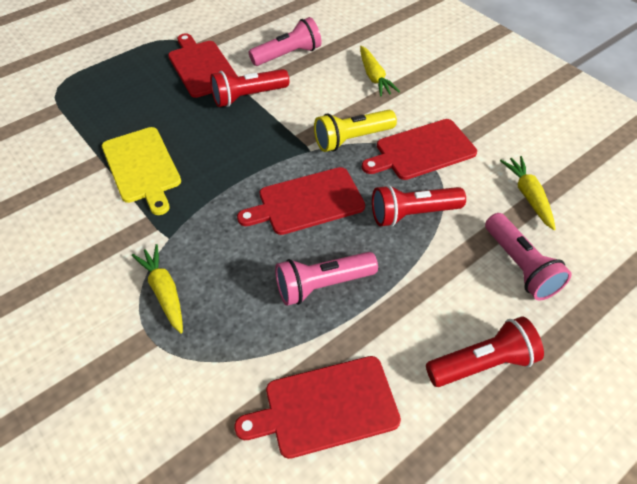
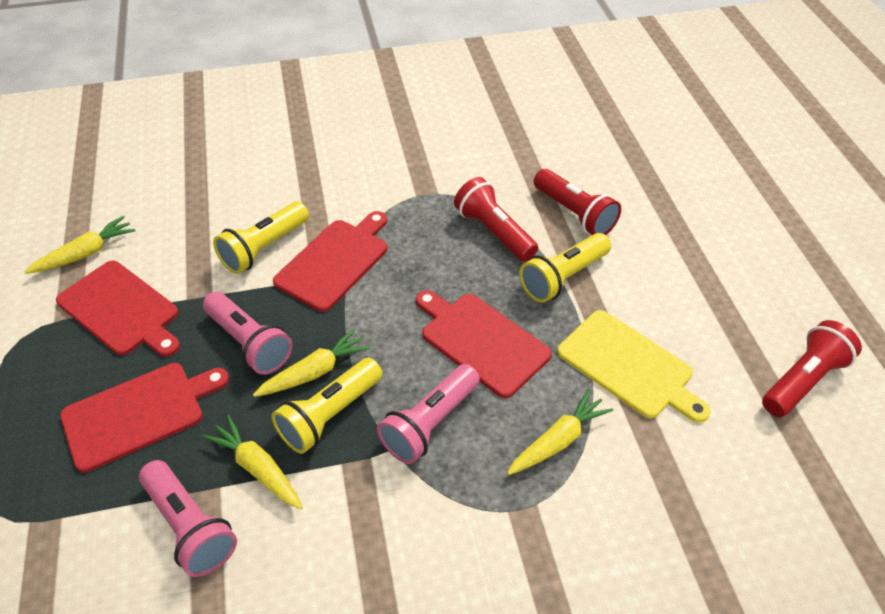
yellow carrot: 3 -> 4
yellow flashlight: 1 -> 3

